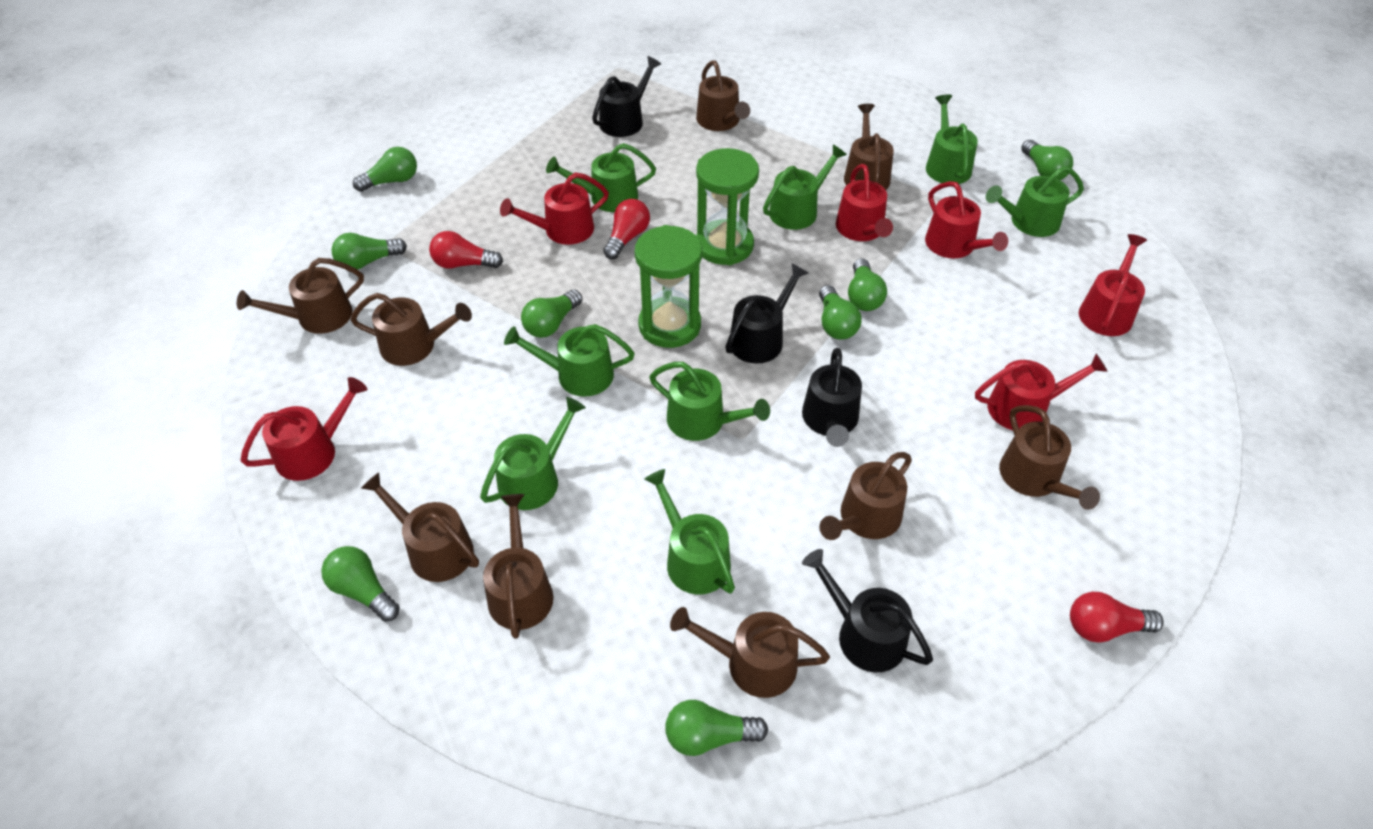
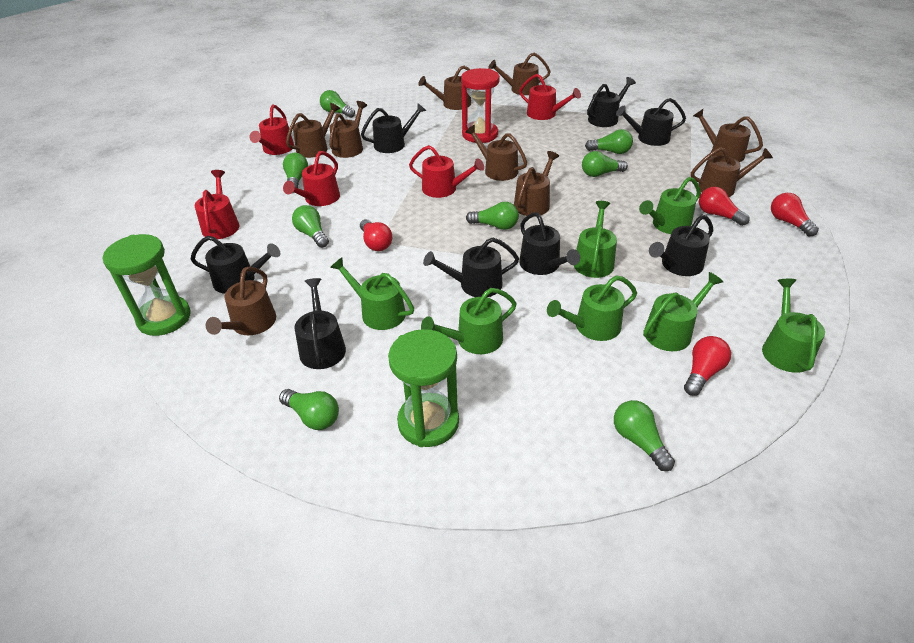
black watering can: 4 -> 8
green watering can: 8 -> 7
red hourglass: 0 -> 1
red light bulb: 3 -> 4
red watering can: 6 -> 5

